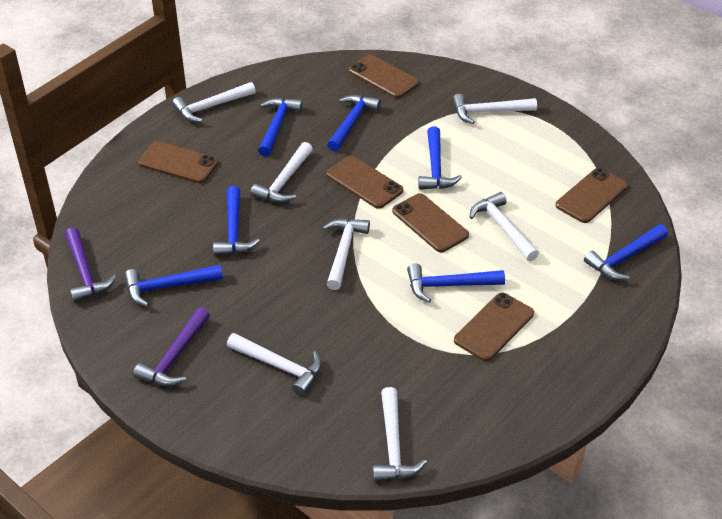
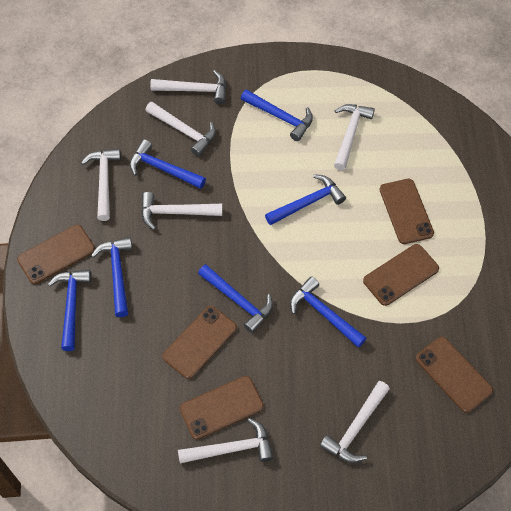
purple hammer: 2 -> 0

